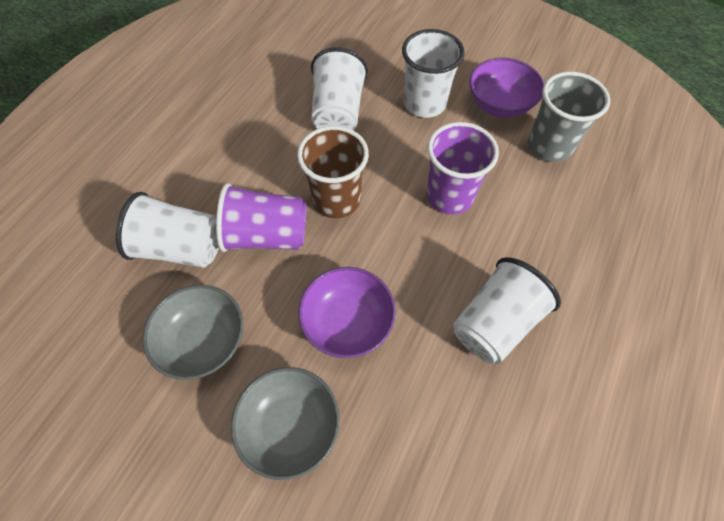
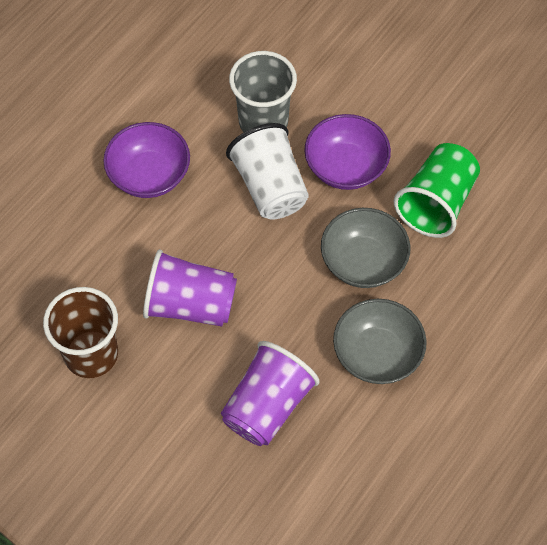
green cup: 0 -> 1
white cup: 4 -> 1

